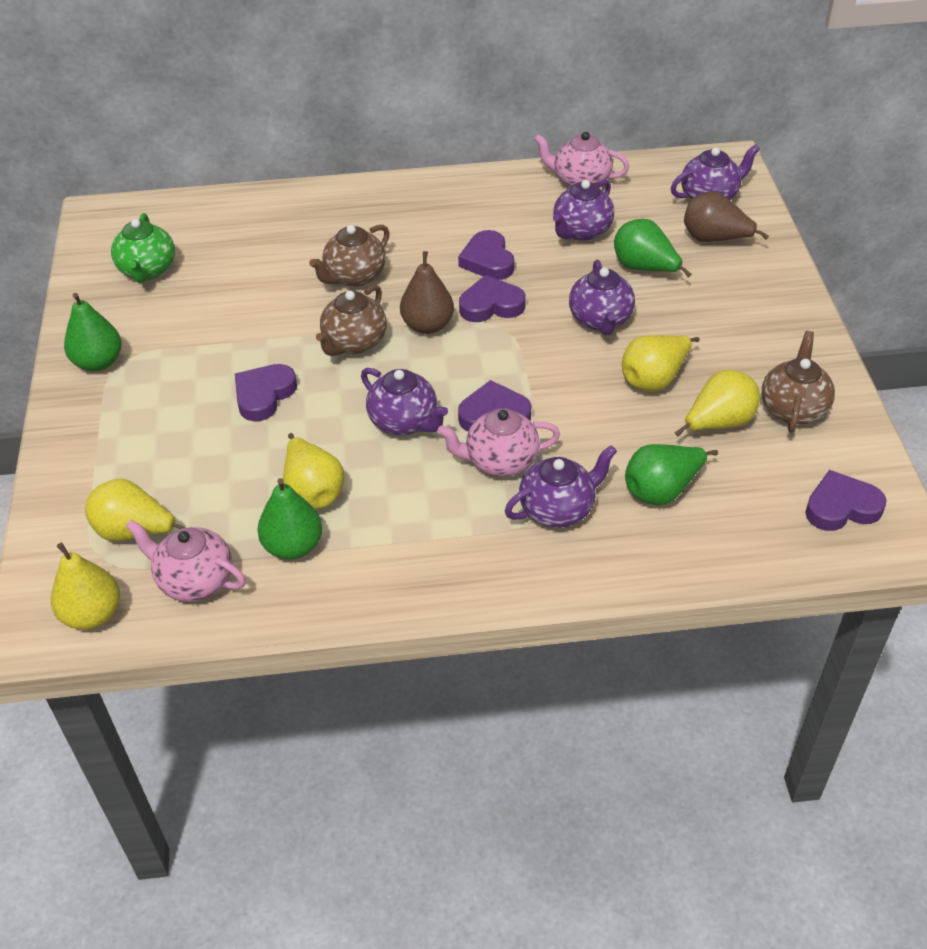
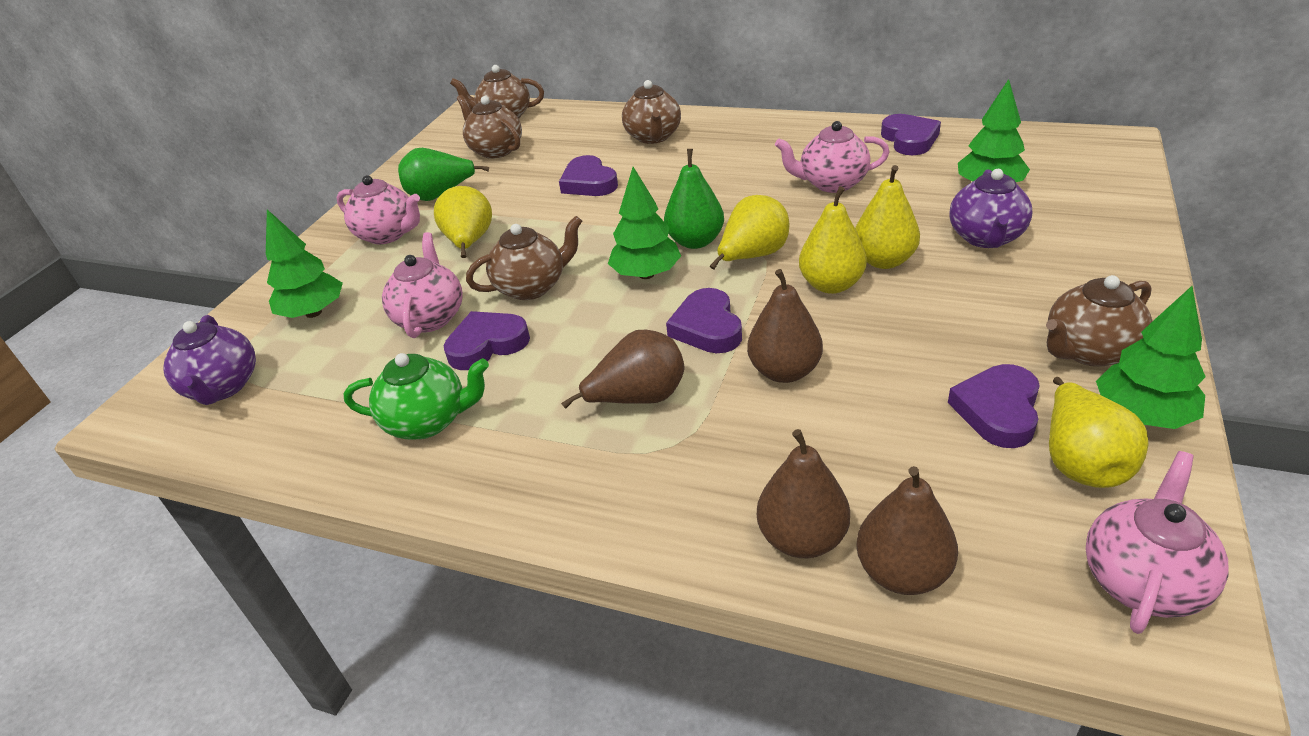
brown pear: 2 -> 4
brown teapot: 3 -> 5
green pear: 4 -> 2
green tree: 0 -> 4
pink teapot: 3 -> 4
purple teapot: 5 -> 2

